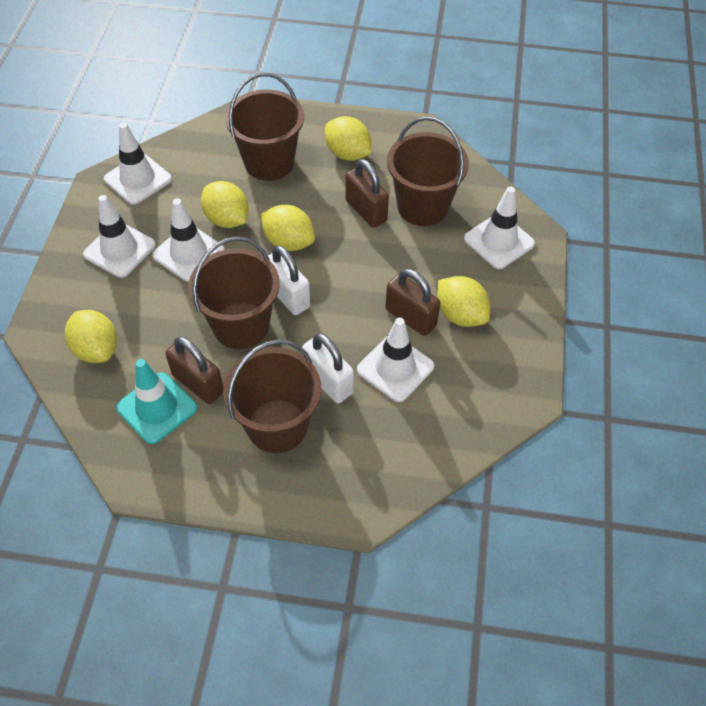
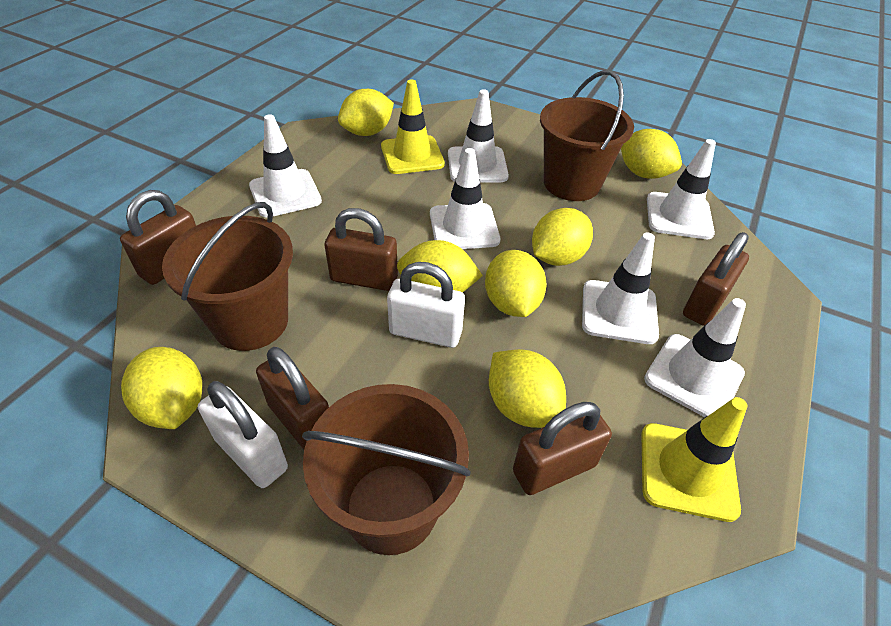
brown bucket: 4 -> 3
brown padlock: 3 -> 5
turquoise traffic cone: 1 -> 0
white traffic cone: 5 -> 6
yellow lemon: 5 -> 7
yellow traffic cone: 0 -> 2

